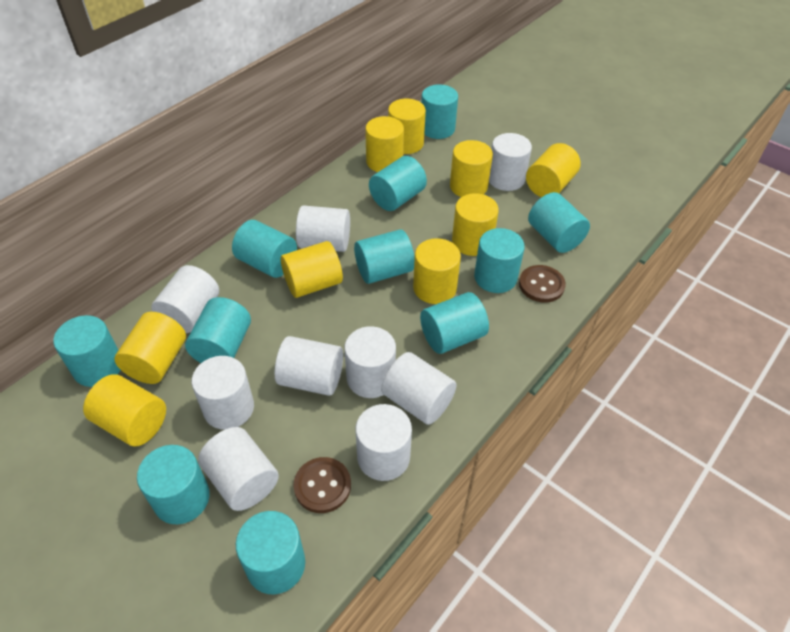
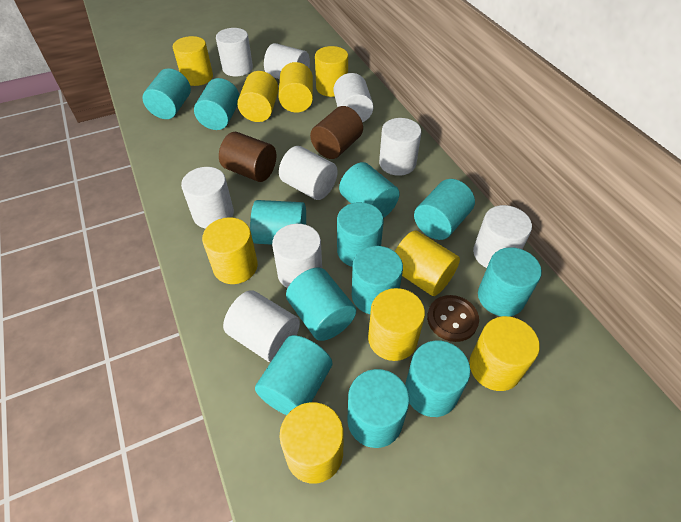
brown button: 2 -> 1
brown cylinder: 0 -> 2
turquoise cylinder: 11 -> 12

